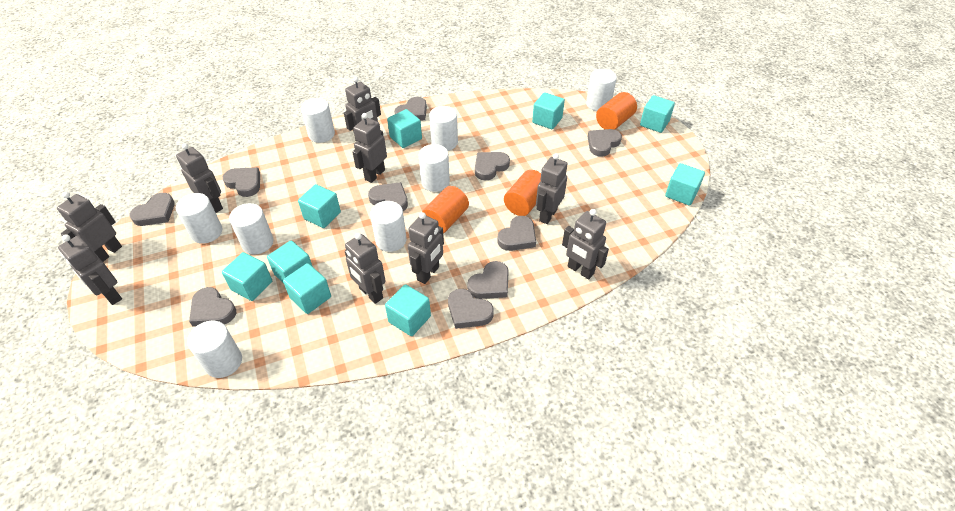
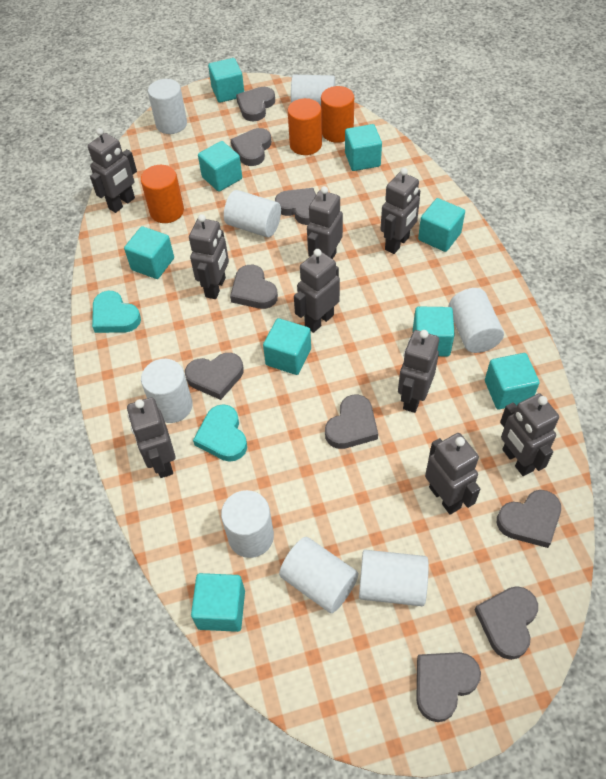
grey heart: 10 -> 9
turquoise heart: 0 -> 2

